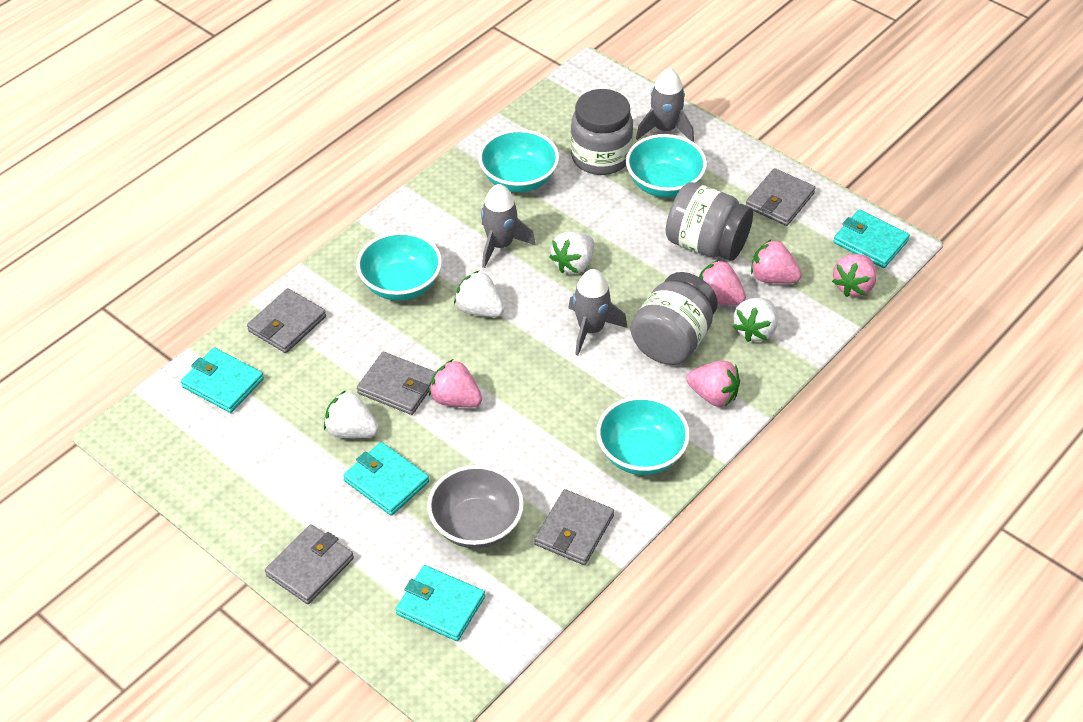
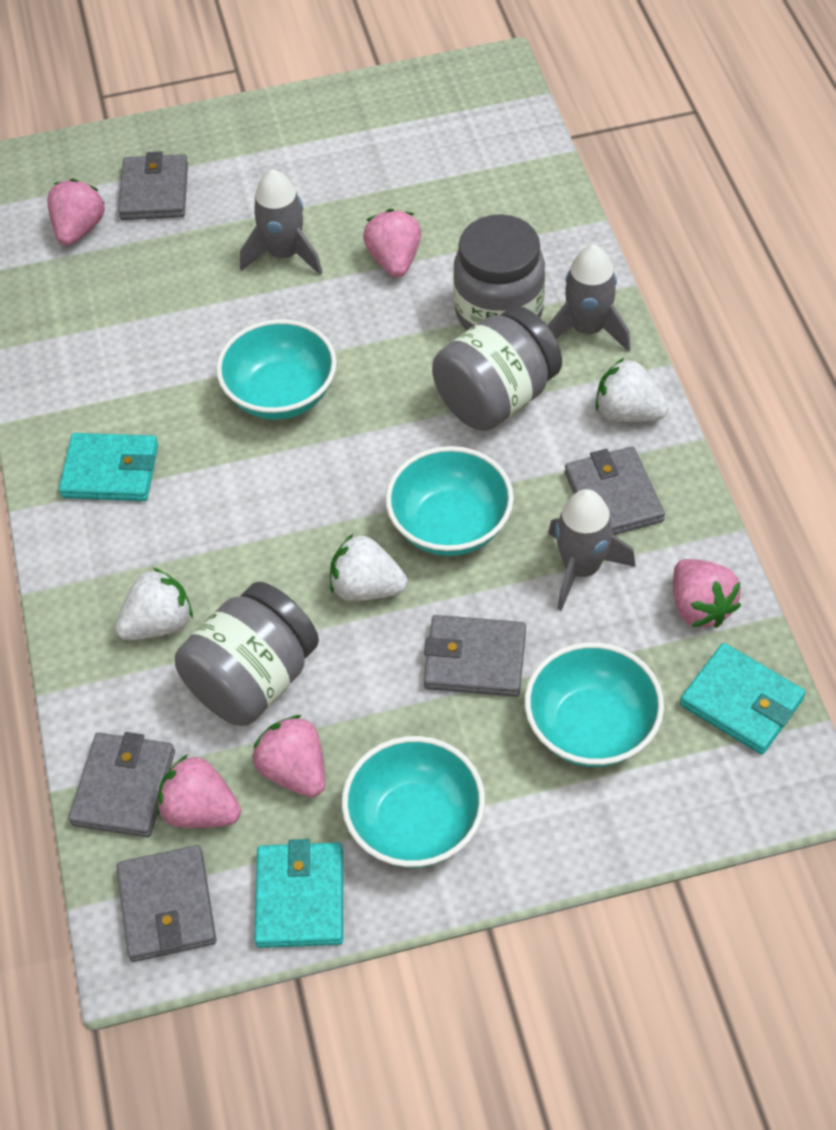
grey bowl: 1 -> 0
turquoise wallet: 4 -> 3
white strawberry: 4 -> 3

